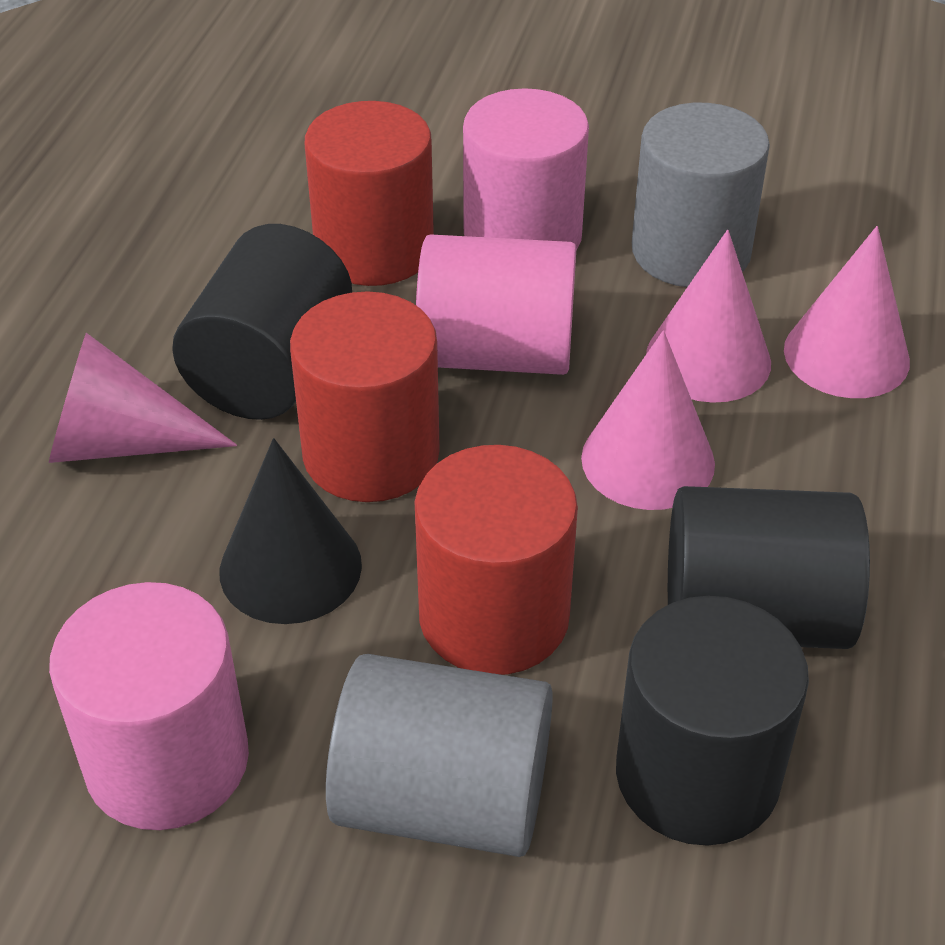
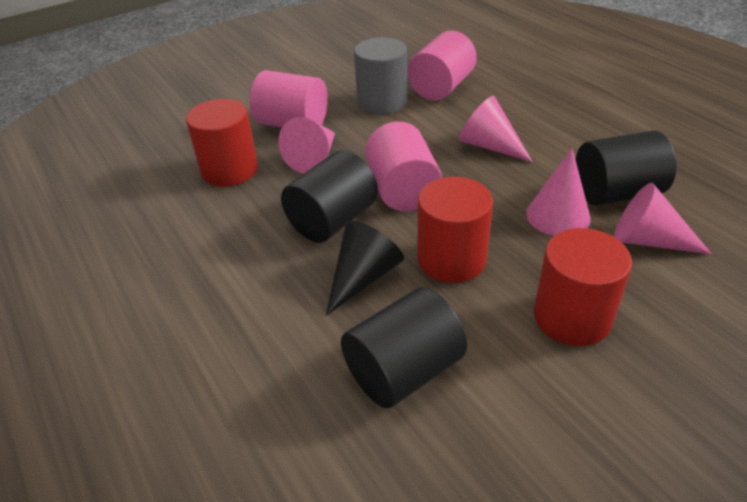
grey cylinder: 2 -> 1

